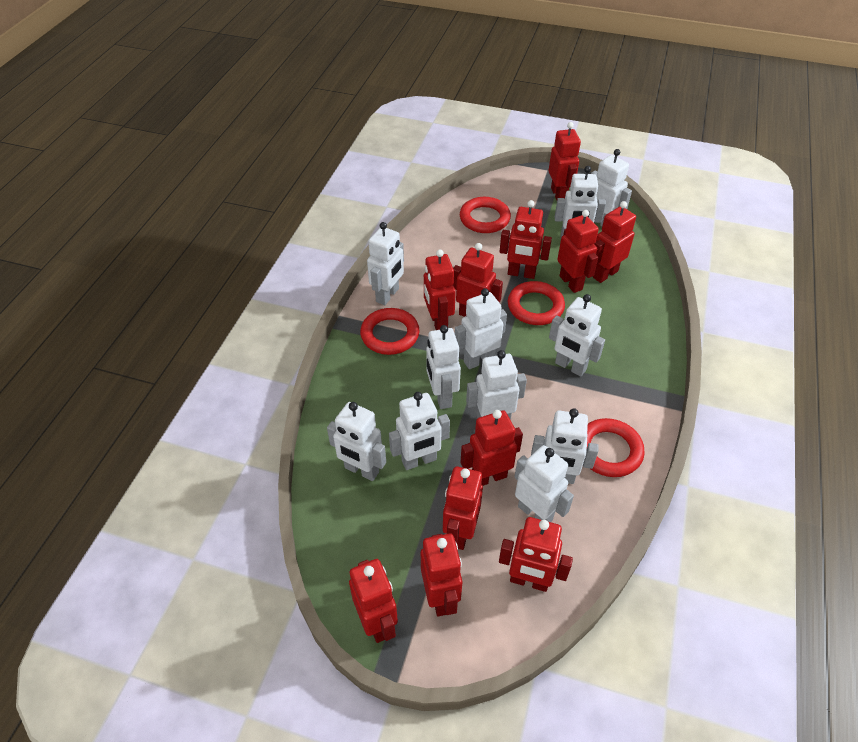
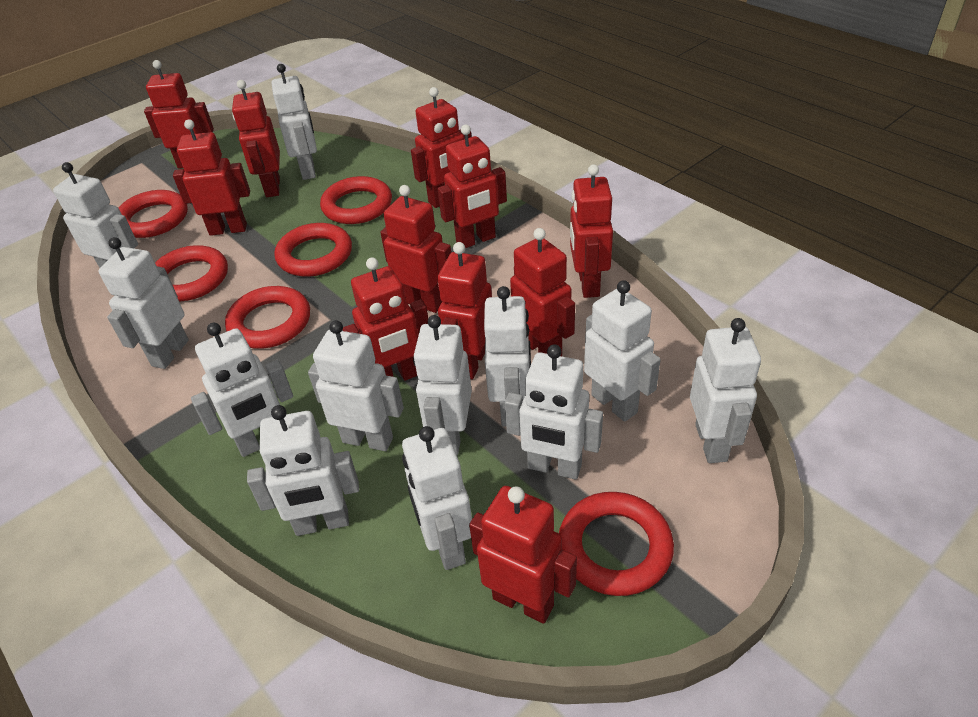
red ring: 4 -> 6
white robot: 11 -> 12

